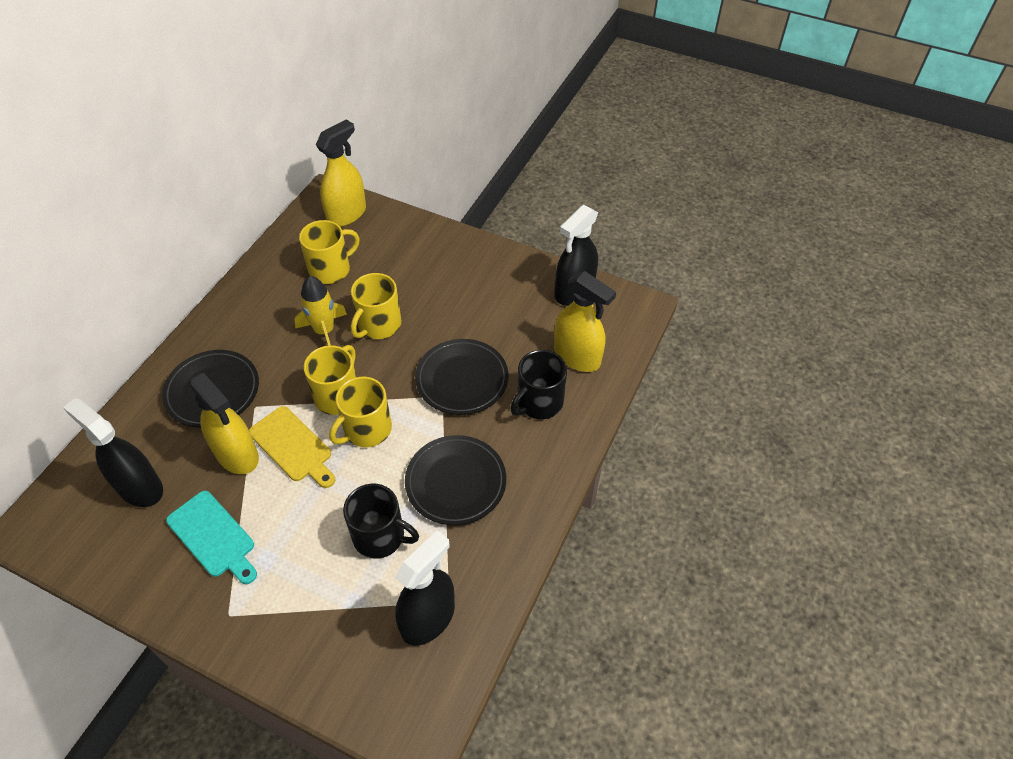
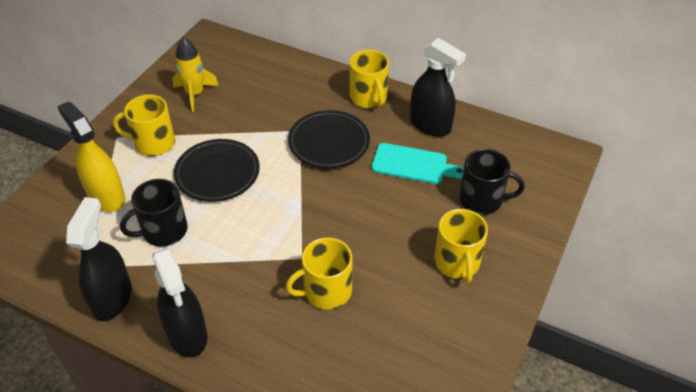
black plate: 3 -> 2
yellow cutting board: 1 -> 0
yellow spray bottle: 3 -> 1

